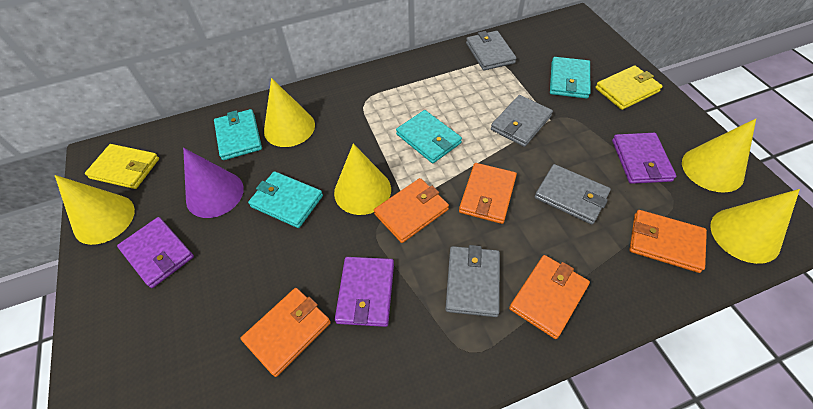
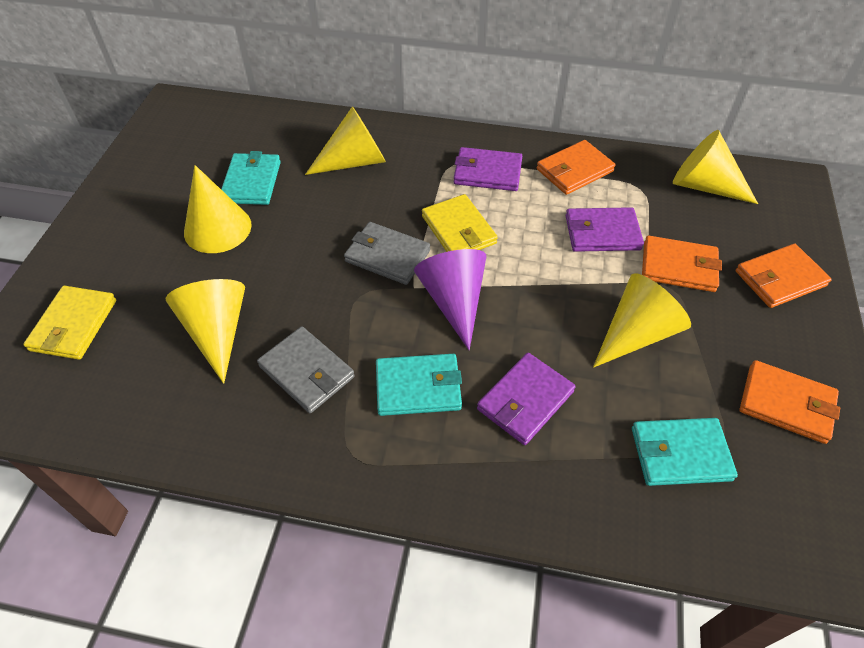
grey wallet: 4 -> 2
orange wallet: 5 -> 4
turquoise wallet: 4 -> 3

